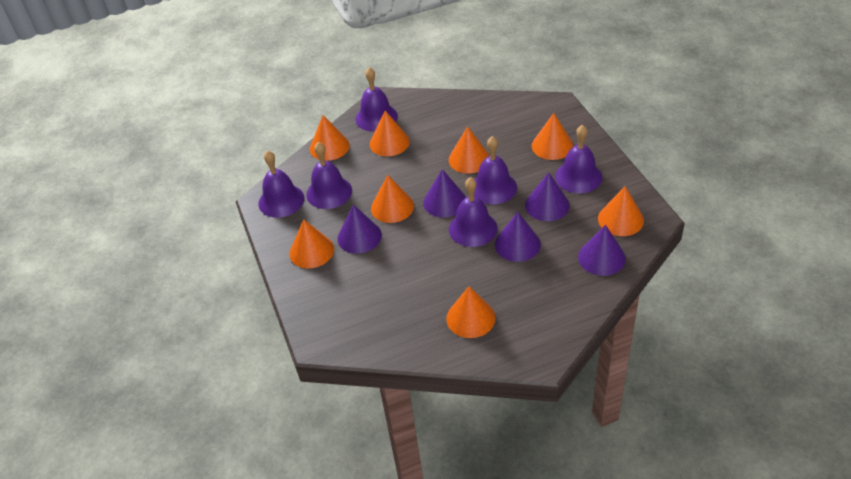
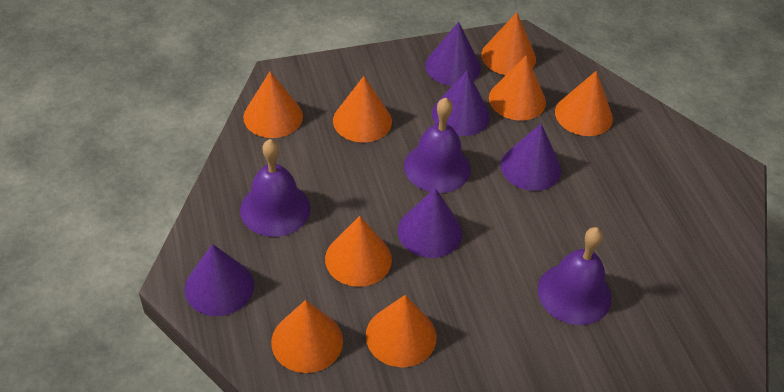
purple bell: 6 -> 3

